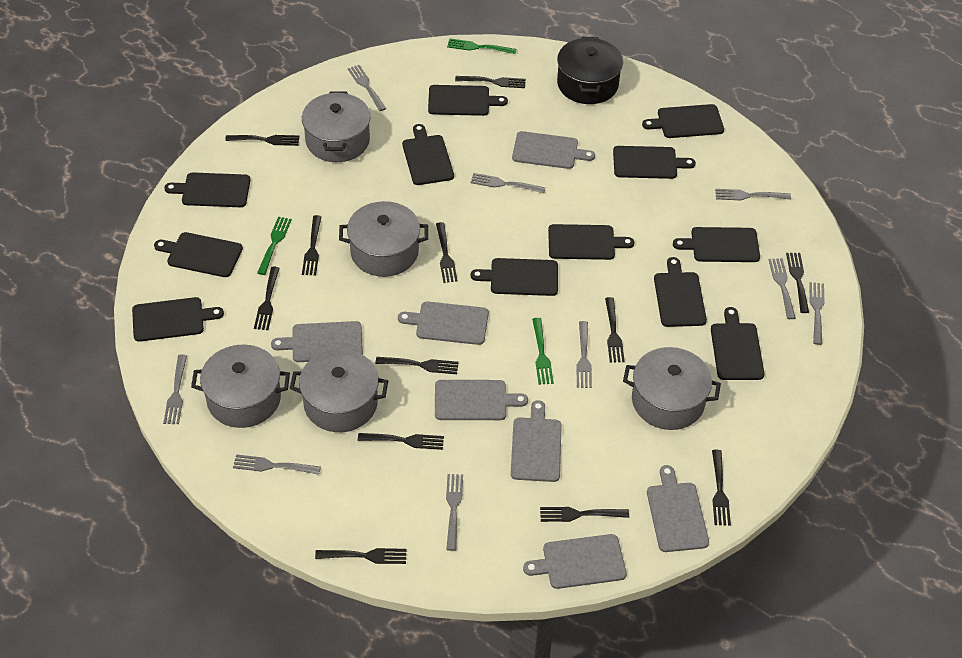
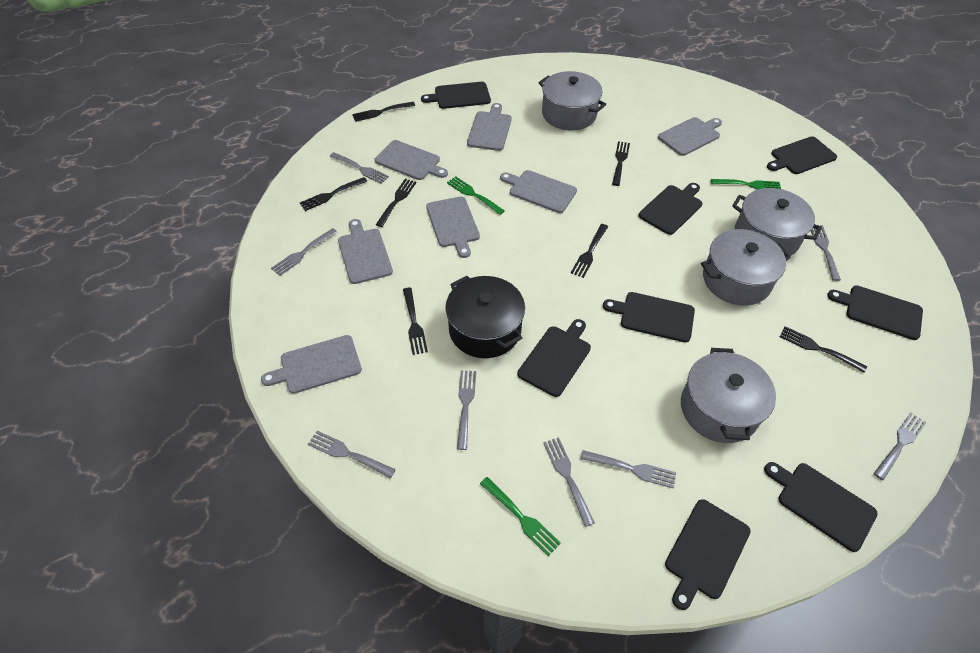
black cutting board: 12 -> 8
black fork: 12 -> 7
grey fork: 9 -> 8
grey pot: 5 -> 4

